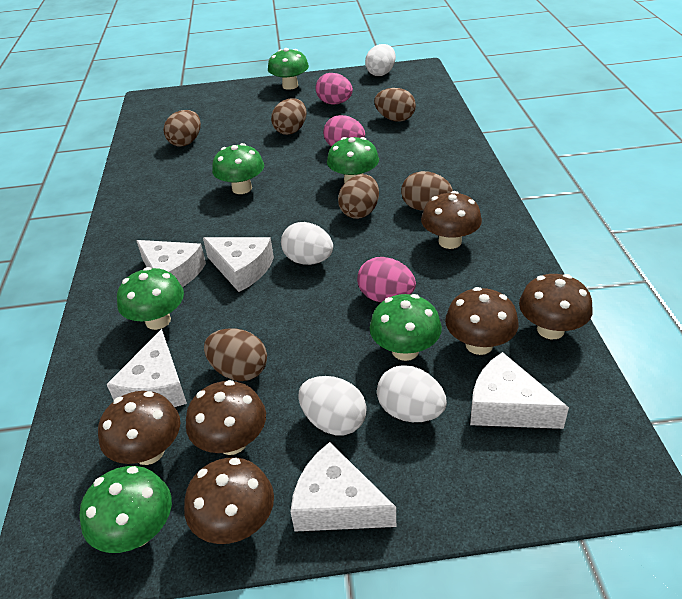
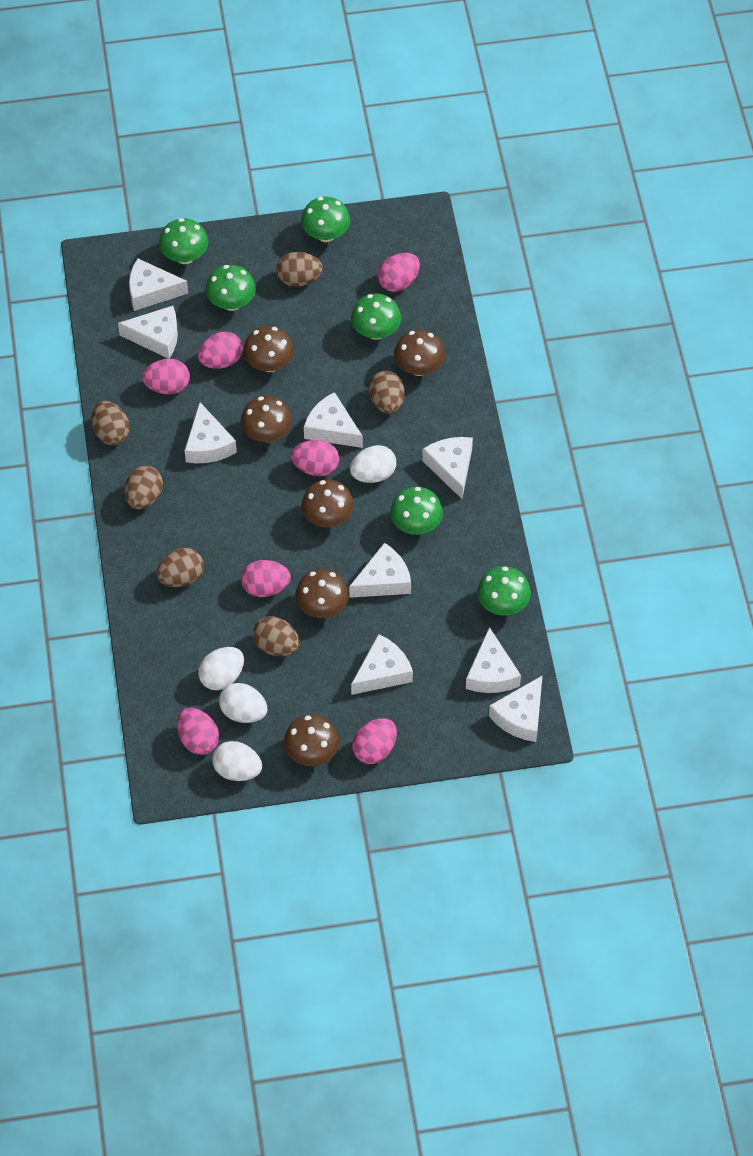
pink egg: 3 -> 7
white cheese: 5 -> 9

